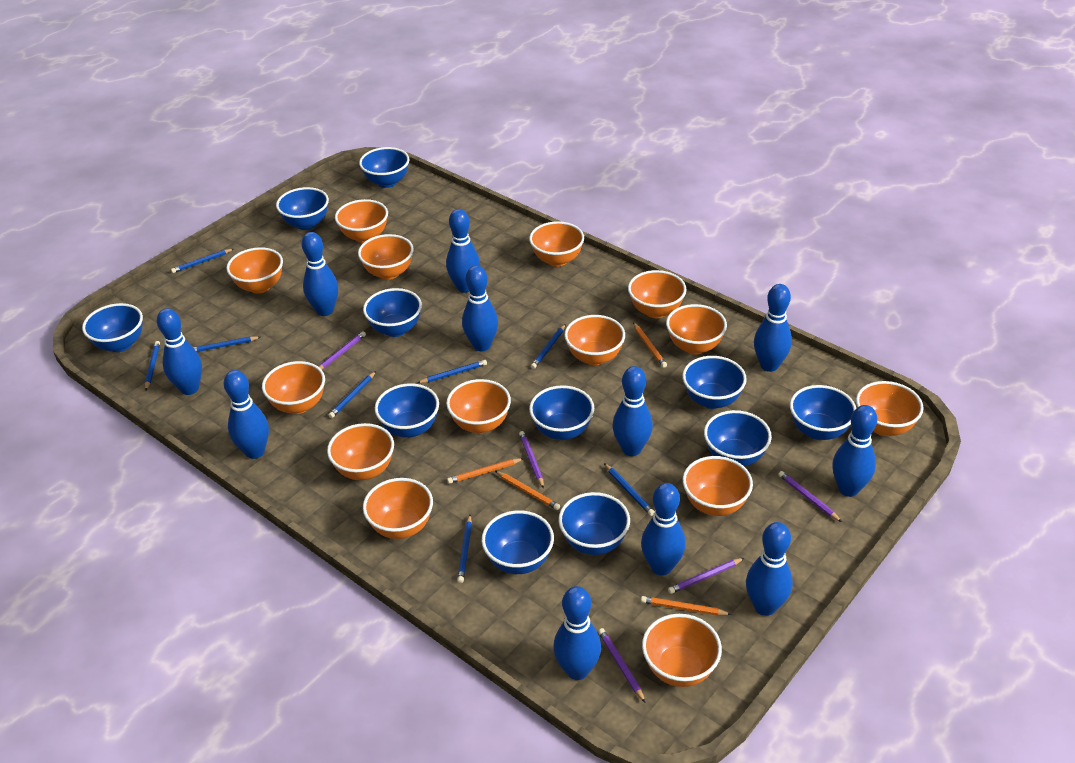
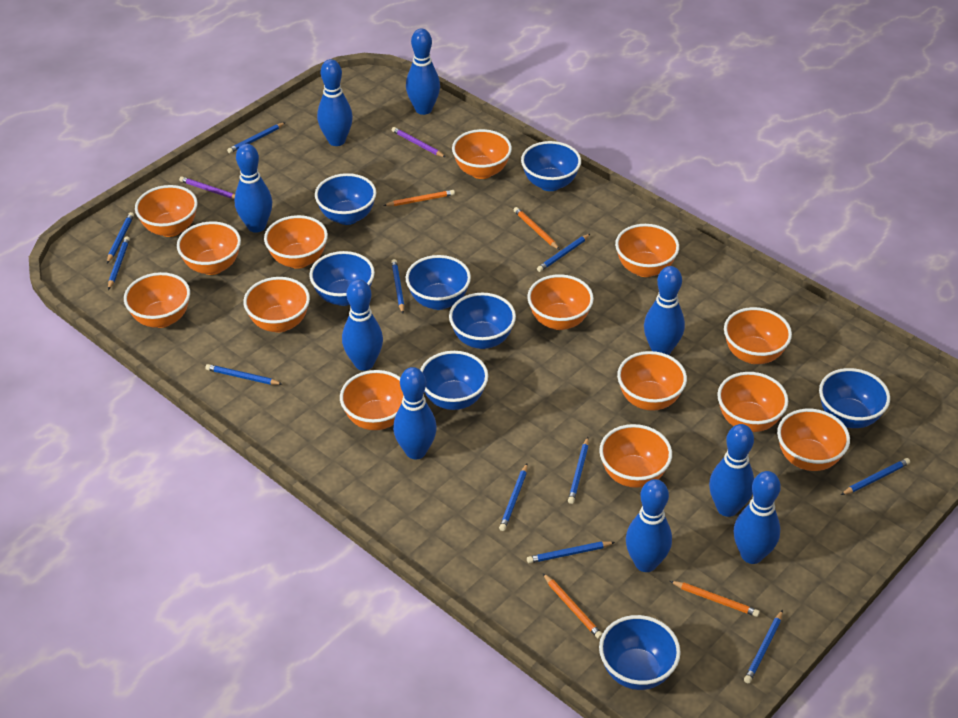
blue bowl: 11 -> 8
blue bowling pin: 11 -> 9
blue pencil: 8 -> 11
purple pencil: 5 -> 2

